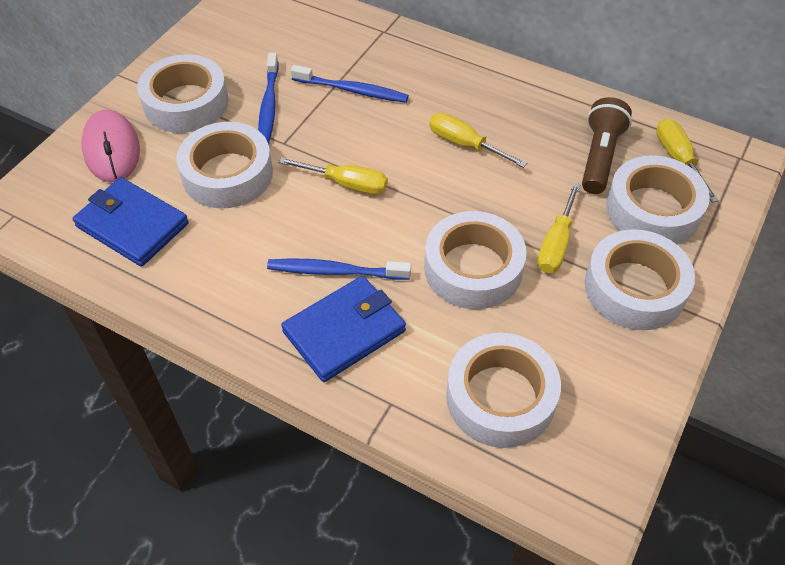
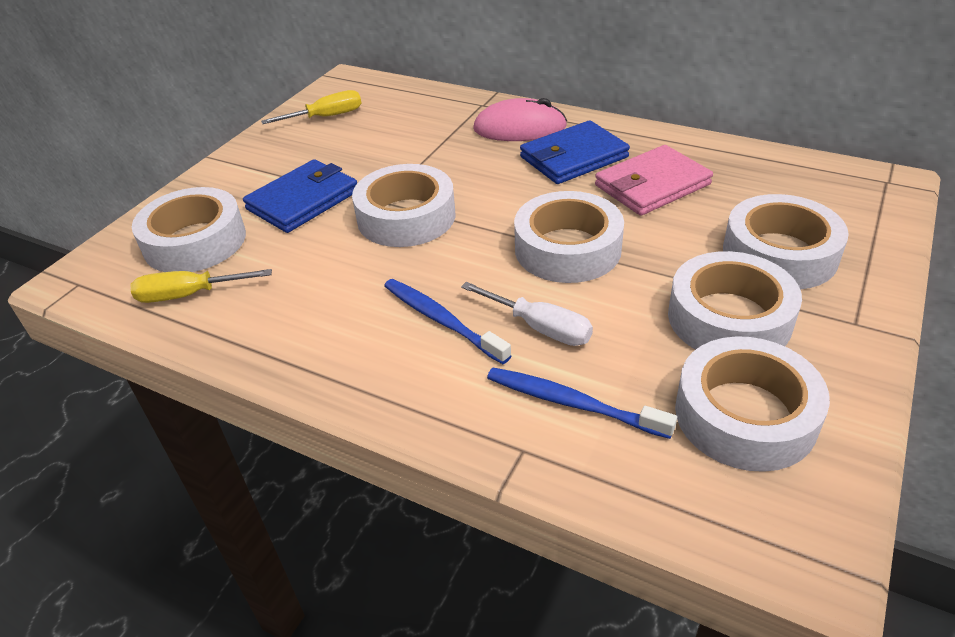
blue toothbrush: 3 -> 2
brown flashlight: 1 -> 0
pink wallet: 0 -> 1
white screwdriver: 0 -> 1
yellow screwdriver: 4 -> 2

